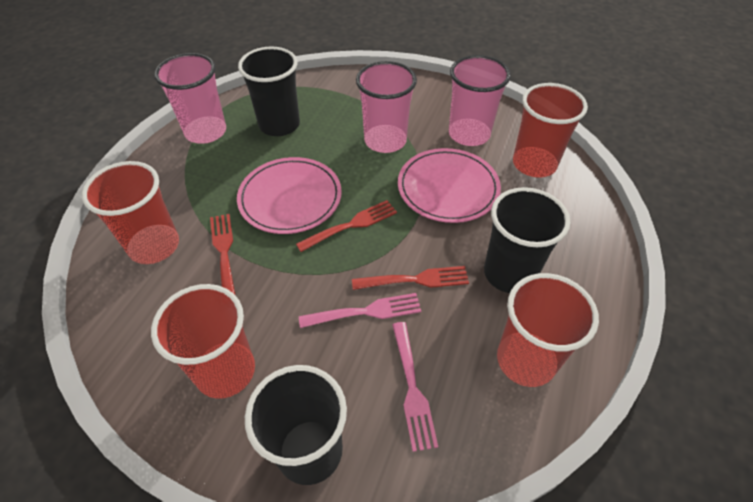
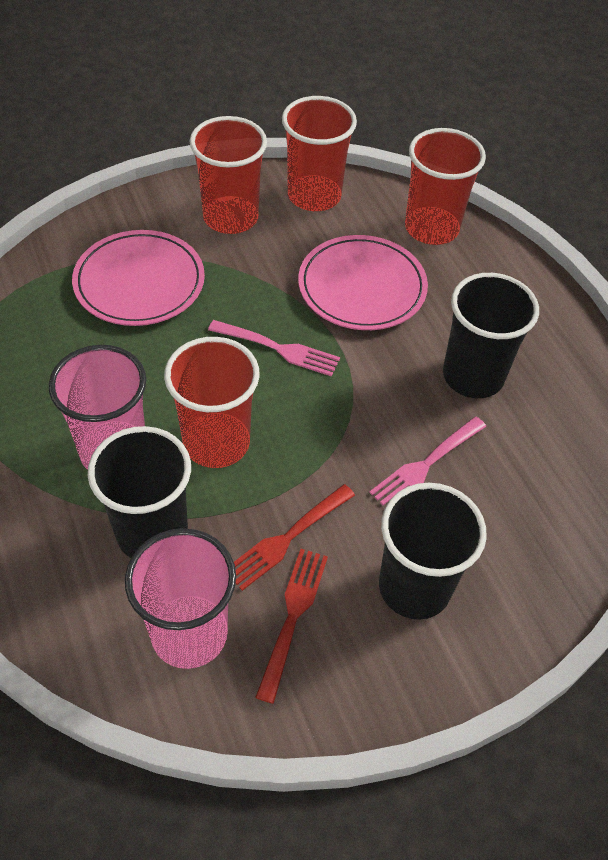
pink cup: 3 -> 2
red fork: 3 -> 2

